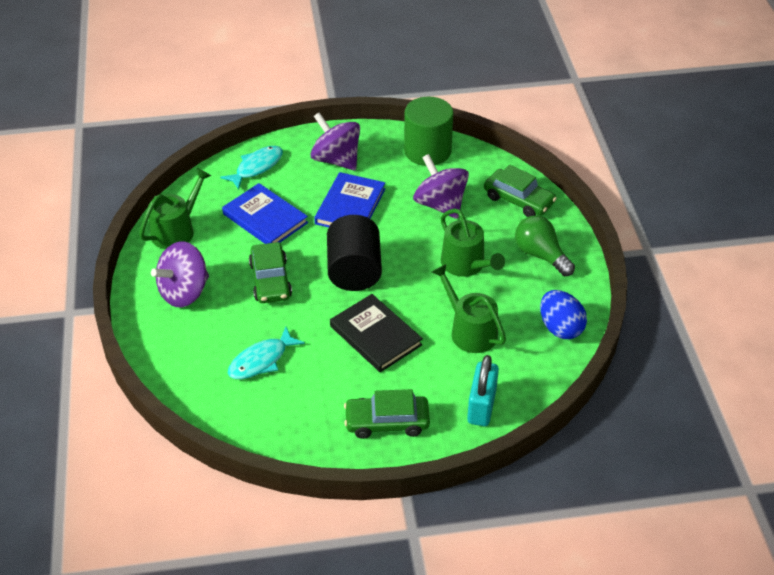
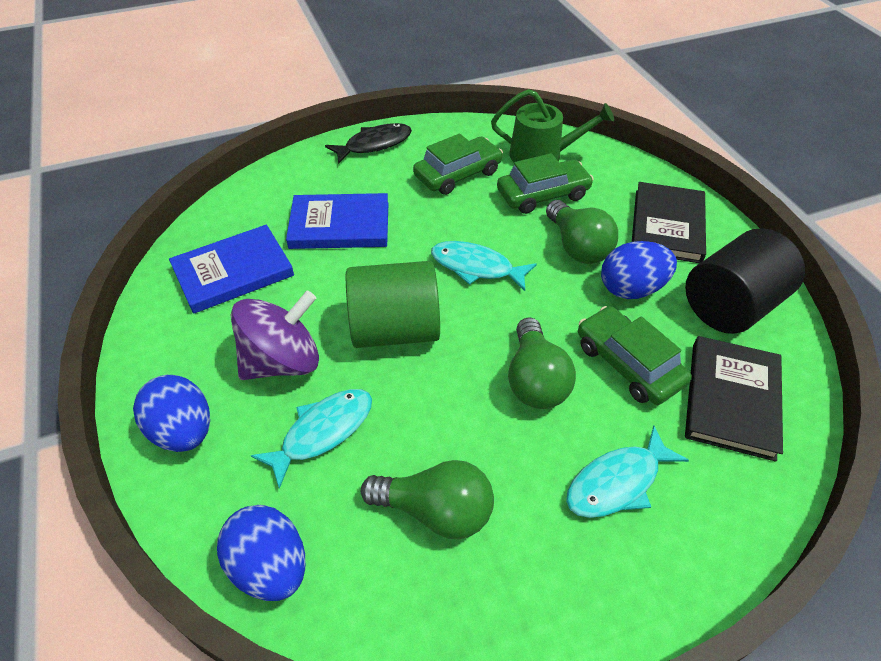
black book: 1 -> 2
black fish: 0 -> 1
blue egg: 1 -> 3
green light bulb: 1 -> 3
green watering can: 3 -> 1
purple spinning top: 3 -> 1
turquoise fish: 2 -> 3
turquoise padlock: 1 -> 0

